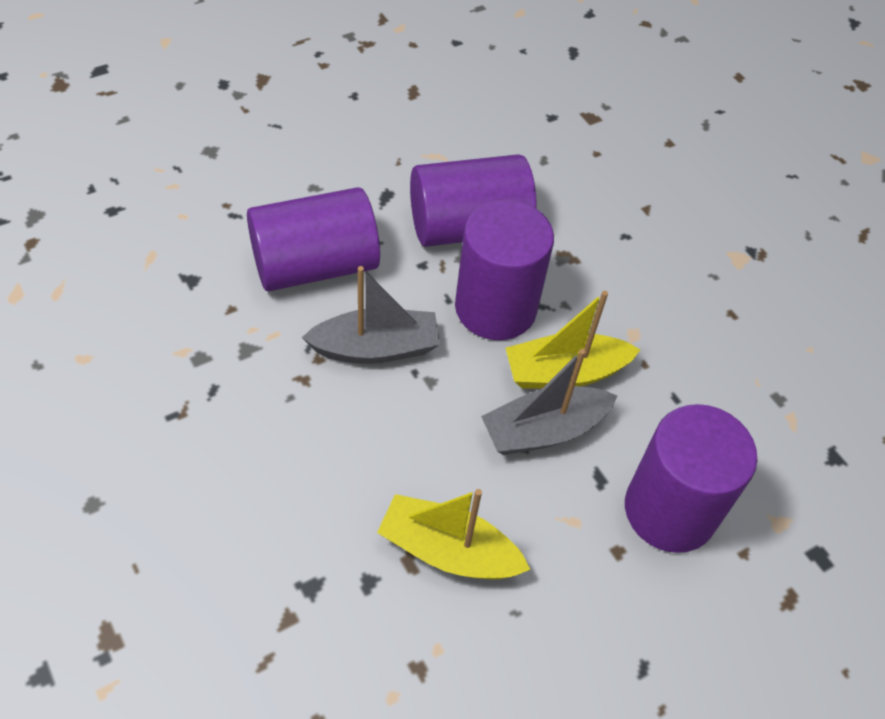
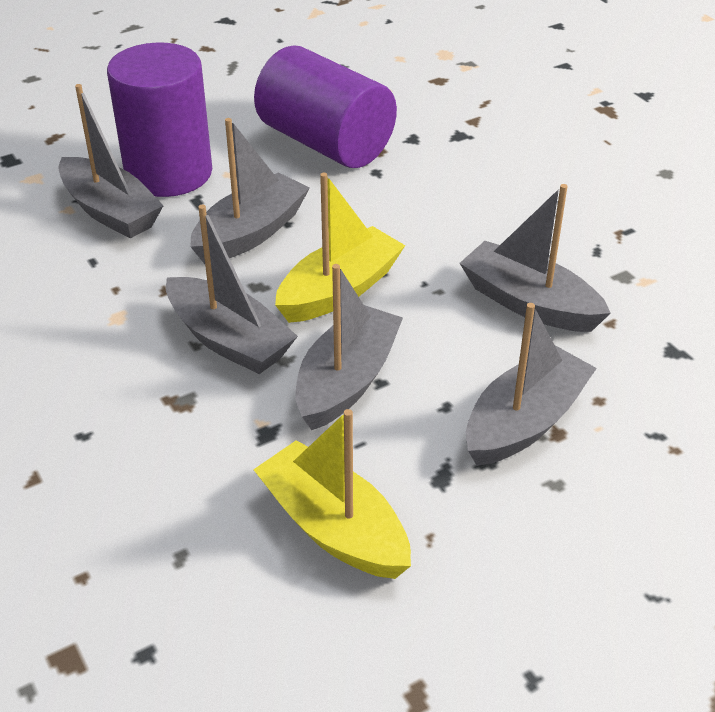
grey boat: 2 -> 6
purple cylinder: 4 -> 2

